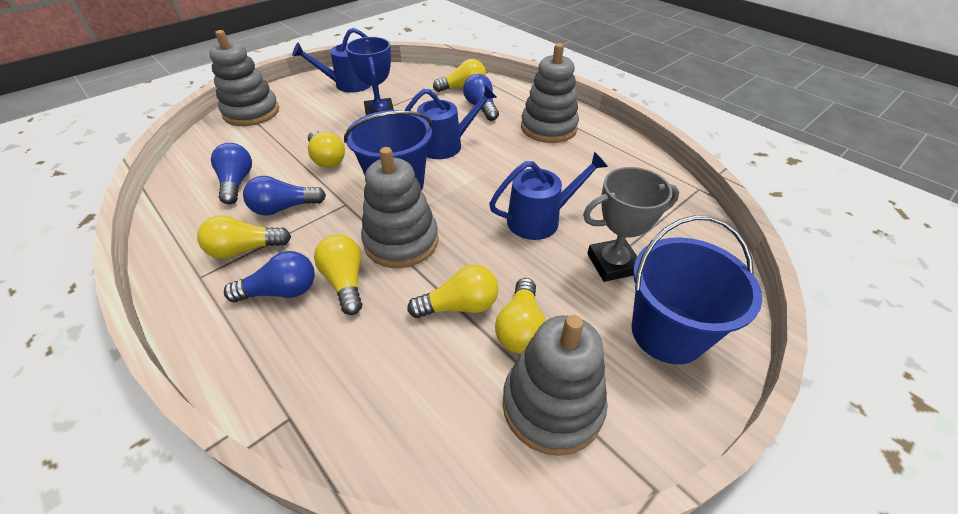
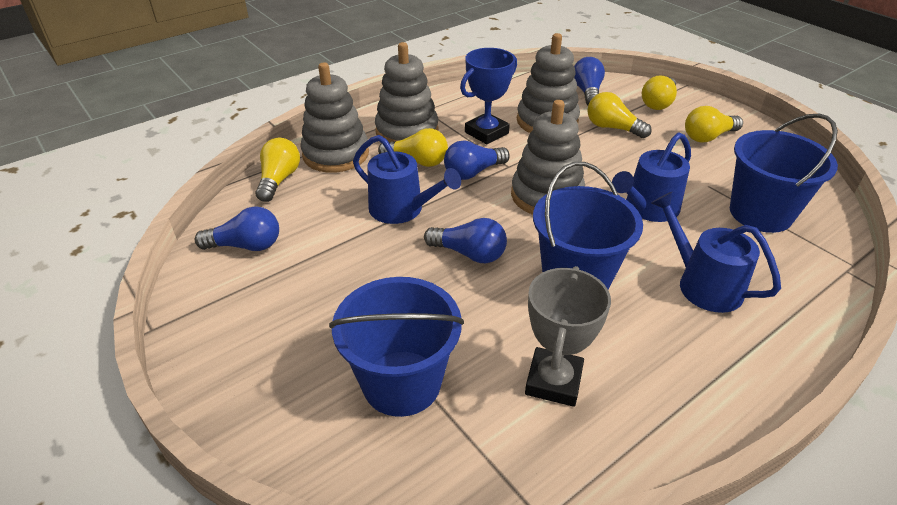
blue bucket: 2 -> 3
yellow light bulb: 6 -> 5

